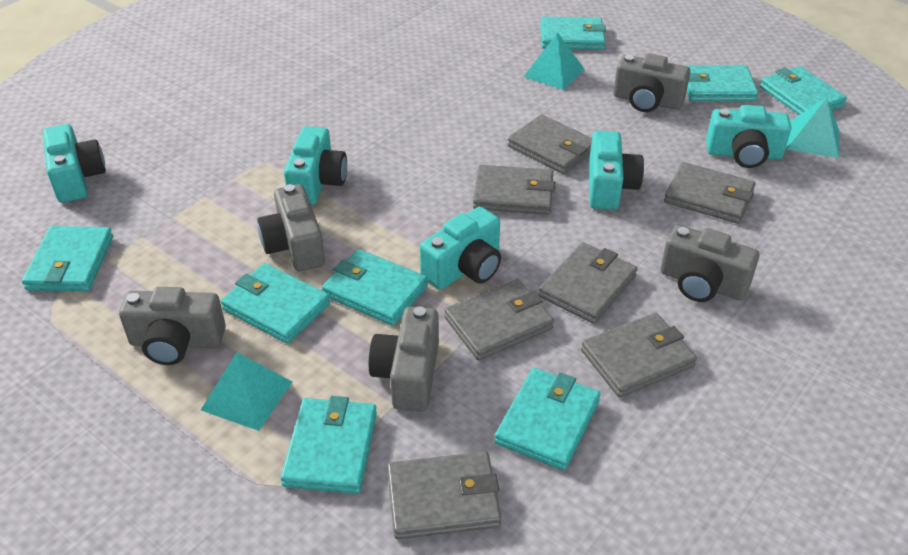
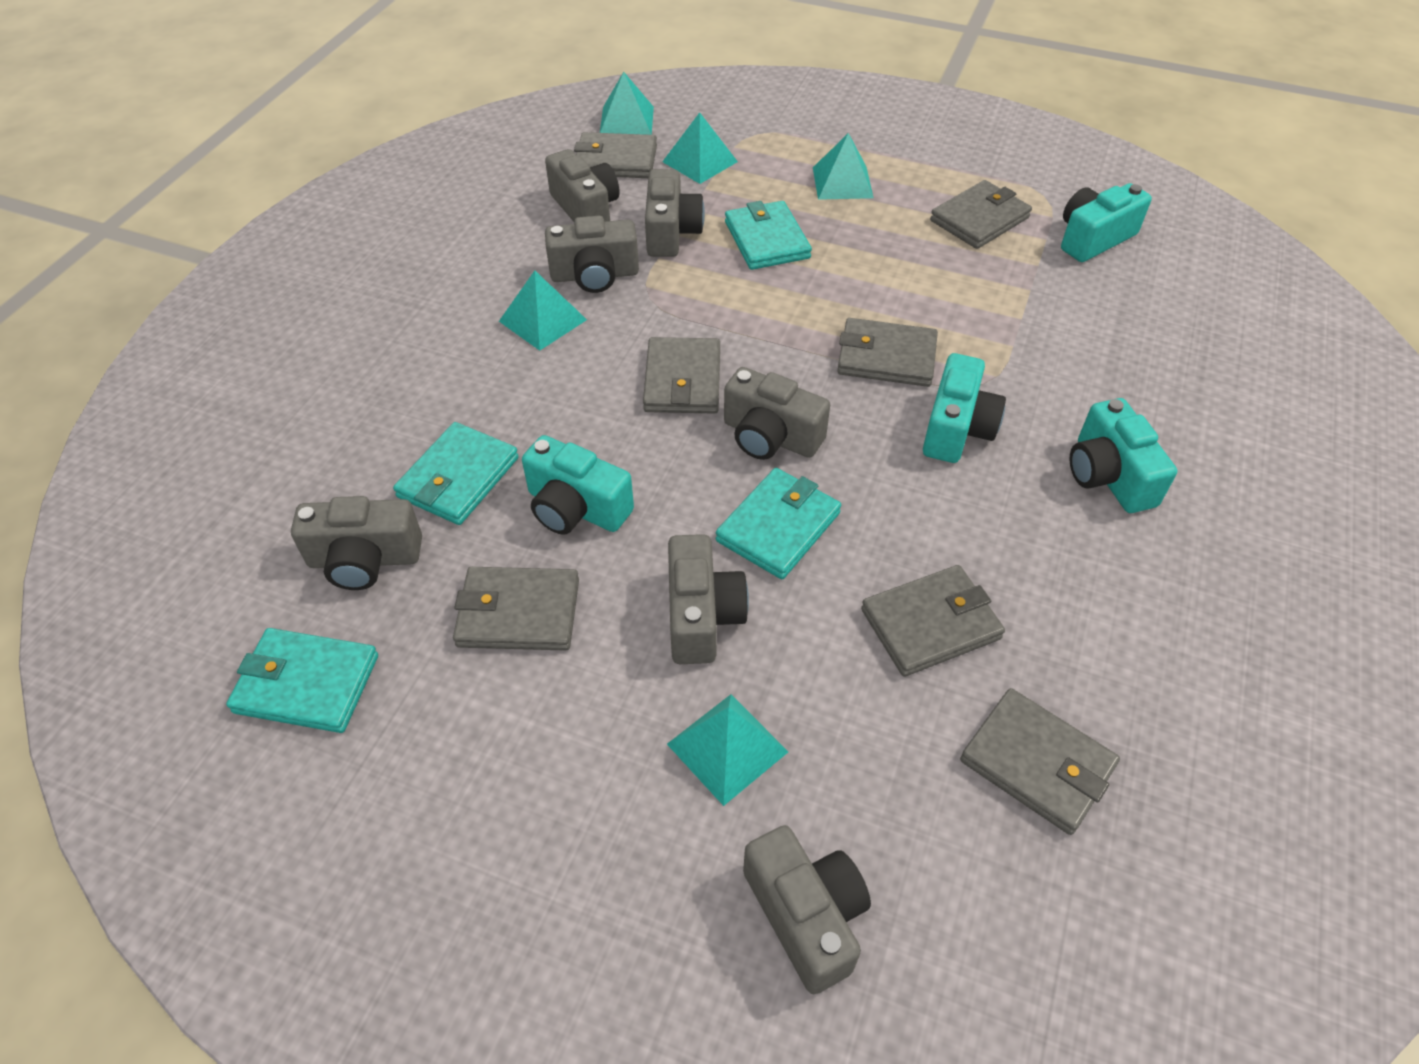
grey camera: 5 -> 7
turquoise camera: 5 -> 4
turquoise pyramid: 3 -> 5
turquoise wallet: 8 -> 4

